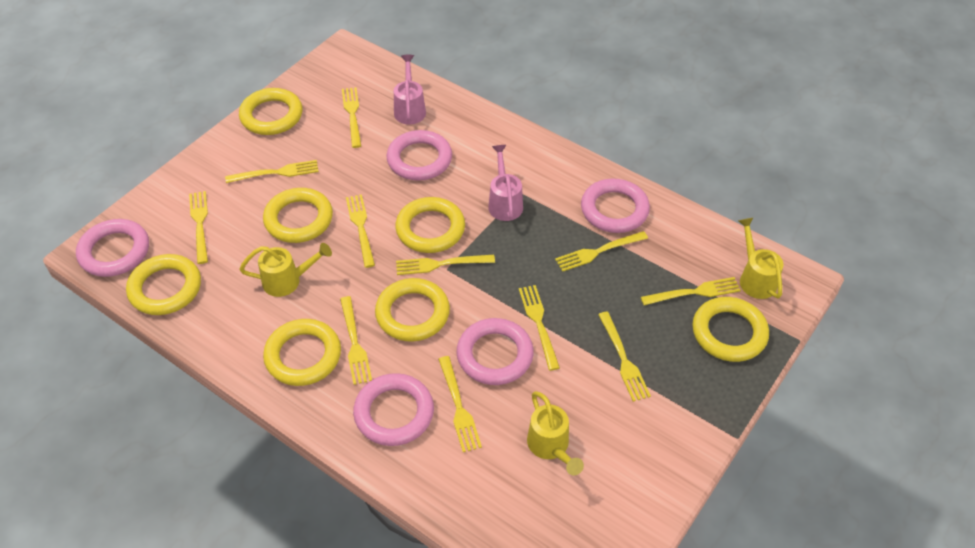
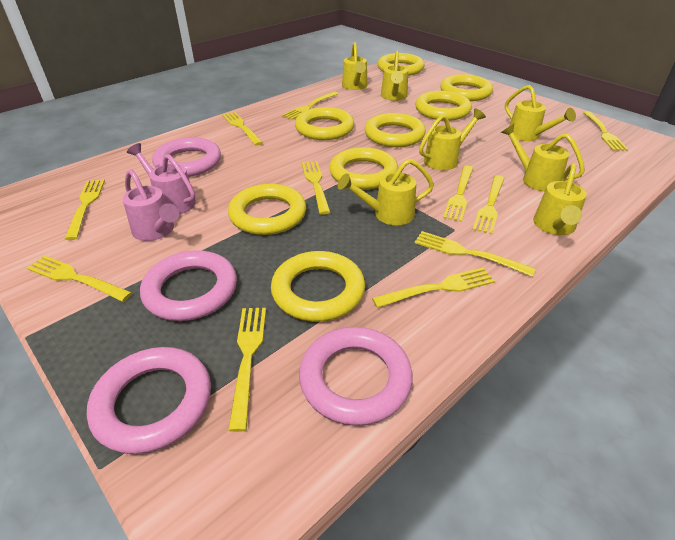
pink ring: 5 -> 4
yellow ring: 7 -> 8
yellow watering can: 3 -> 7

